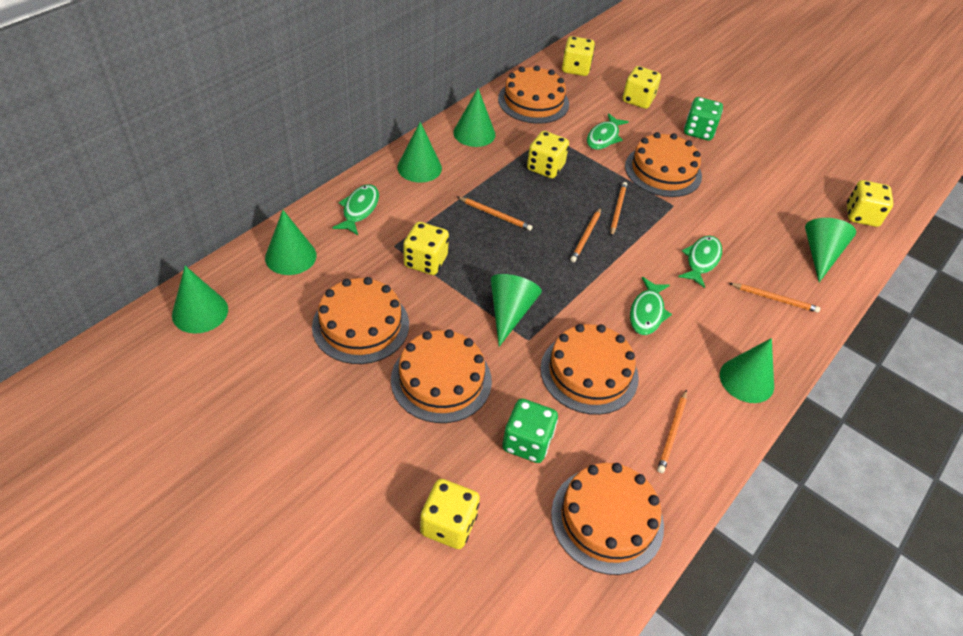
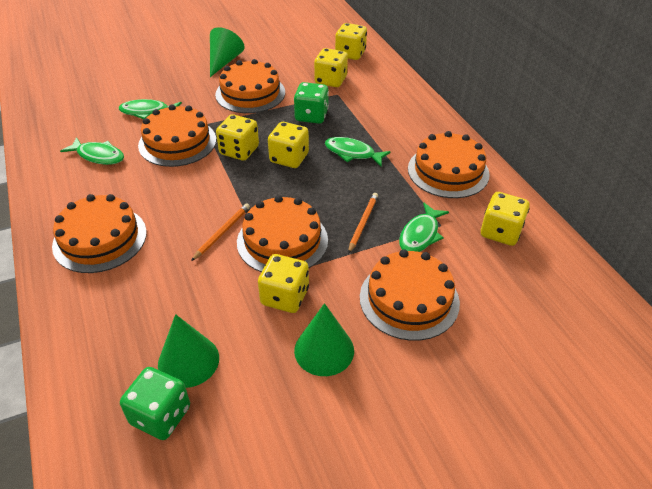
green cone: 7 -> 3
orange pencil: 5 -> 2

